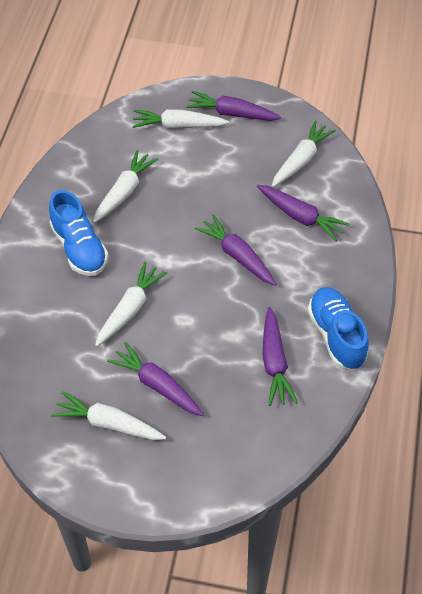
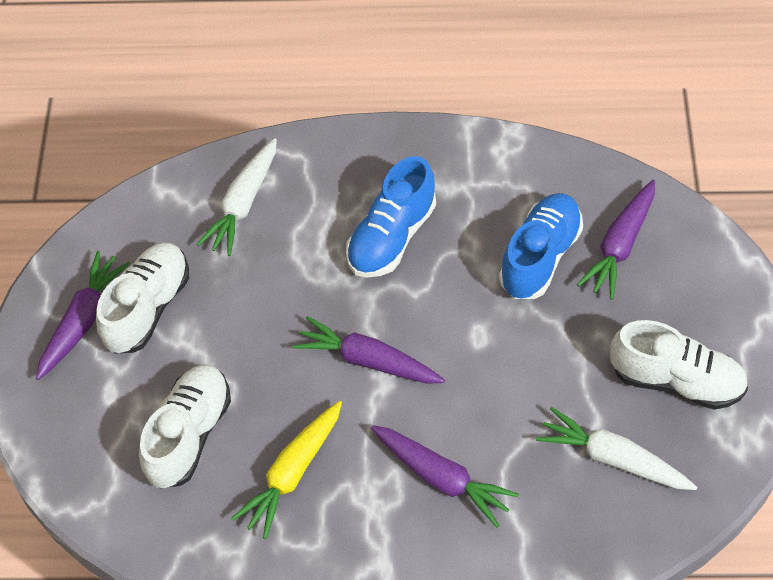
purple carrot: 5 -> 4
white carrot: 5 -> 2
white shoe: 0 -> 3
yellow carrot: 0 -> 1

